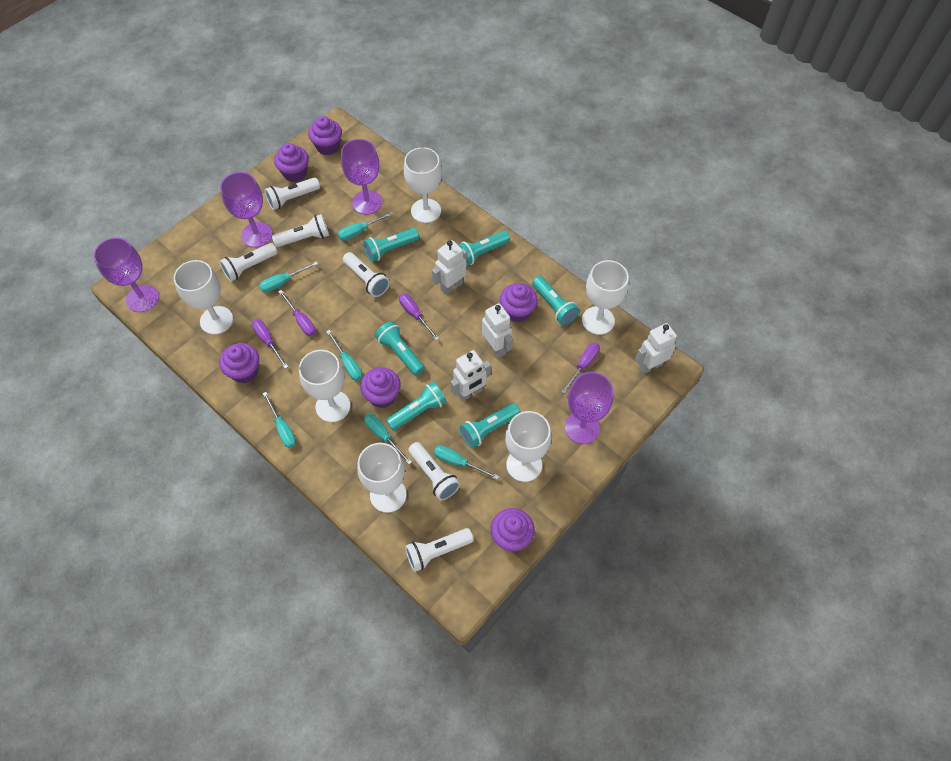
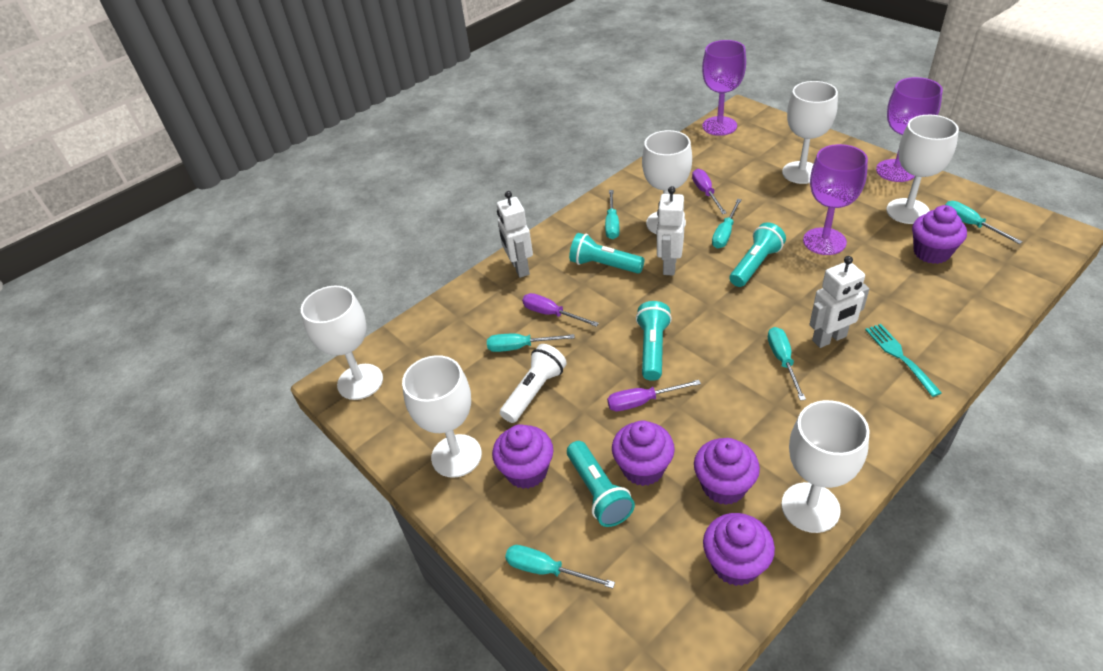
purple cupcake: 6 -> 5
purple goblet: 4 -> 3
purple screwdriver: 4 -> 3
turquoise flashlight: 6 -> 4
turquoise fork: 0 -> 1
white flashlight: 6 -> 1
white robot: 4 -> 3

